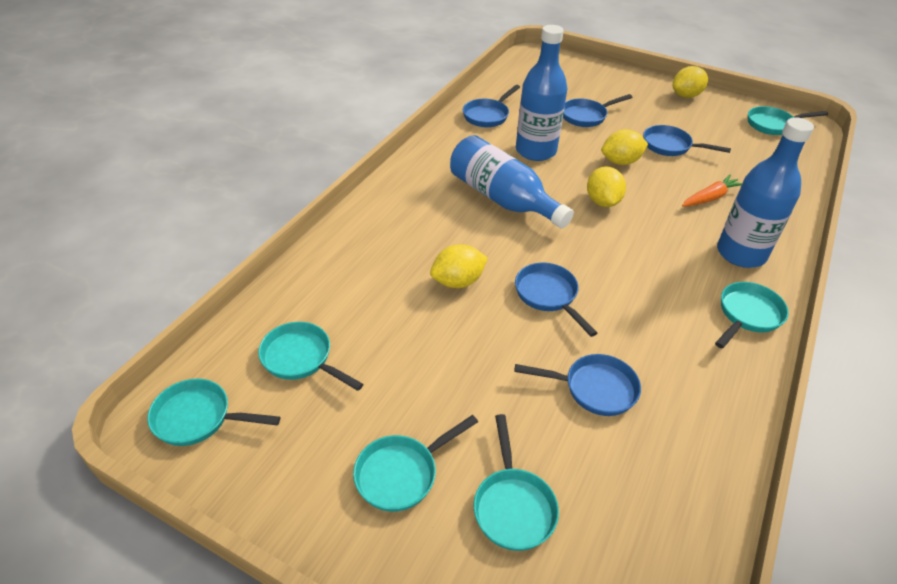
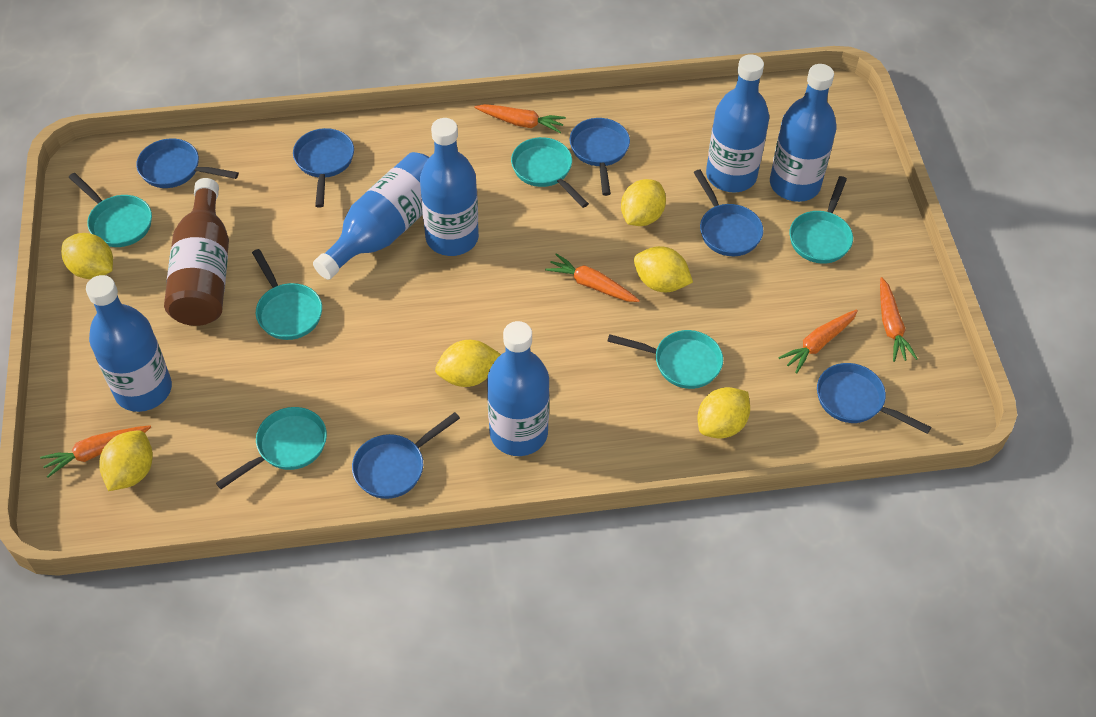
blue bottle: 3 -> 6
blue pan: 5 -> 6
brown bottle: 0 -> 1
orange carrot: 1 -> 5
yellow lemon: 4 -> 6

